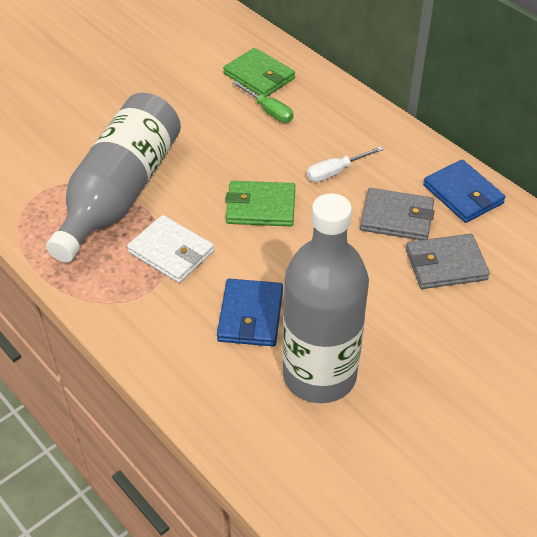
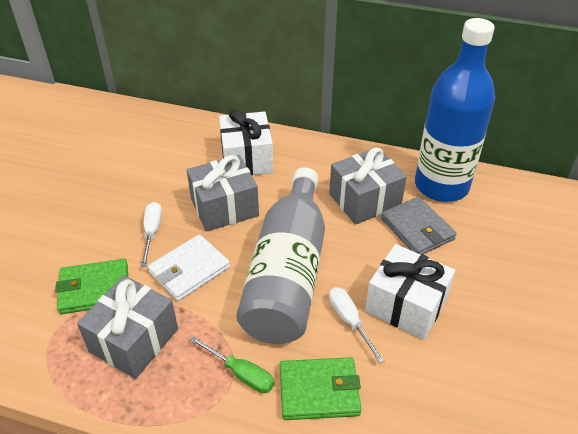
blue bottle: 0 -> 1
blue wallet: 2 -> 0
grey bottle: 2 -> 1
grey gift: 0 -> 3
grey wallet: 2 -> 1
white gift: 0 -> 2
white screwdriver: 1 -> 2

